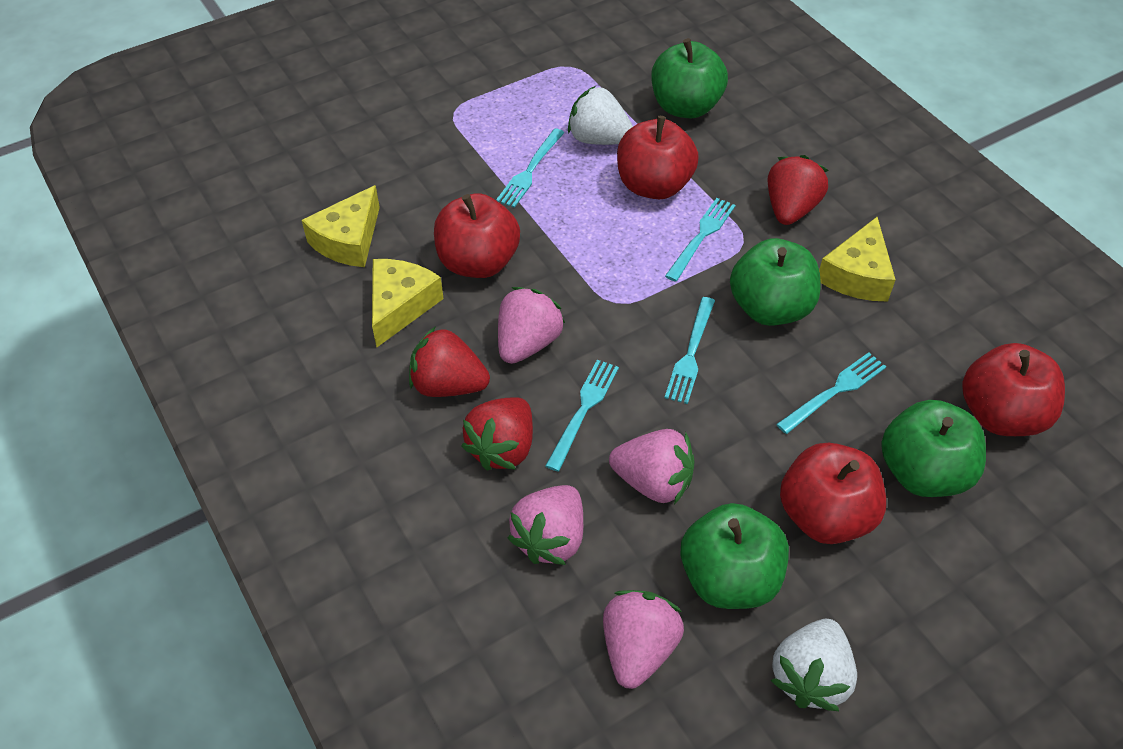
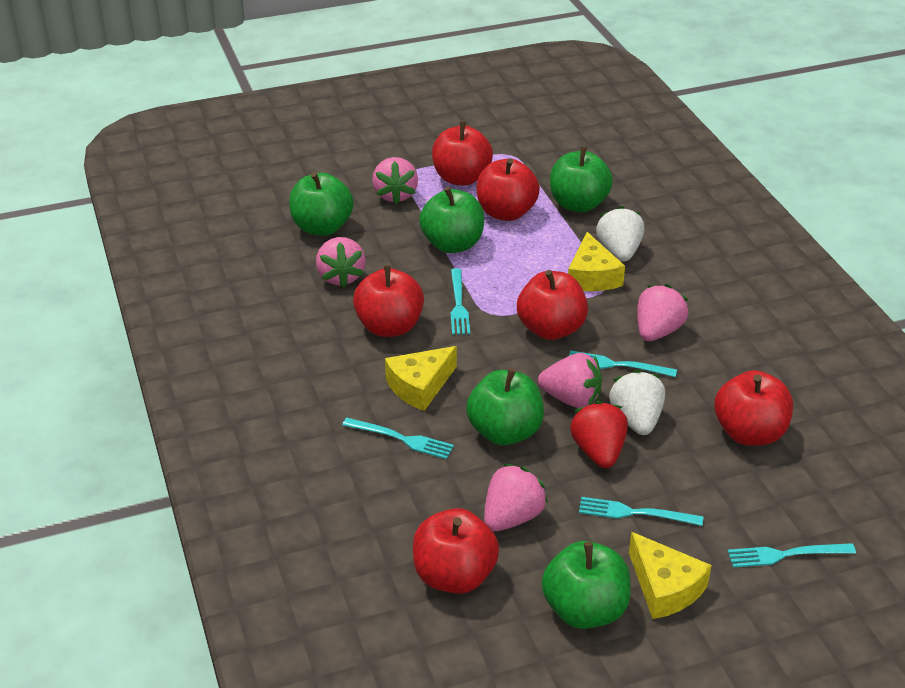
green apple: 4 -> 5
pink strawberry: 4 -> 5
red apple: 4 -> 6
red strawberry: 3 -> 1

